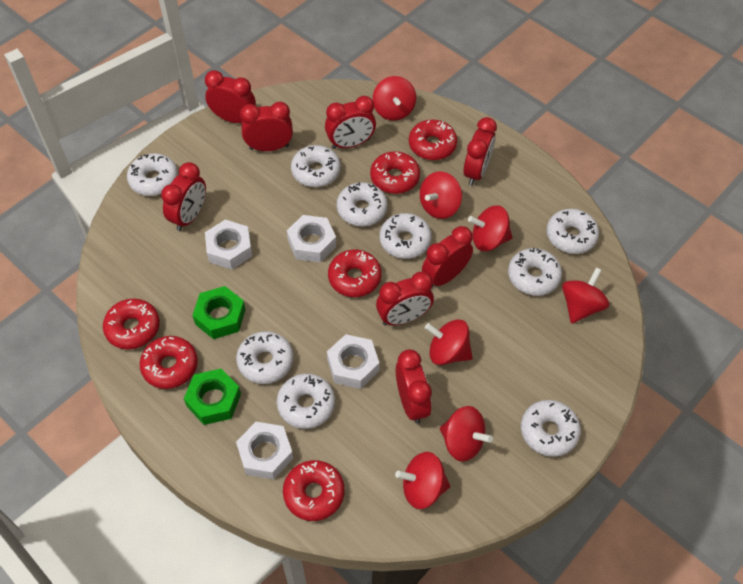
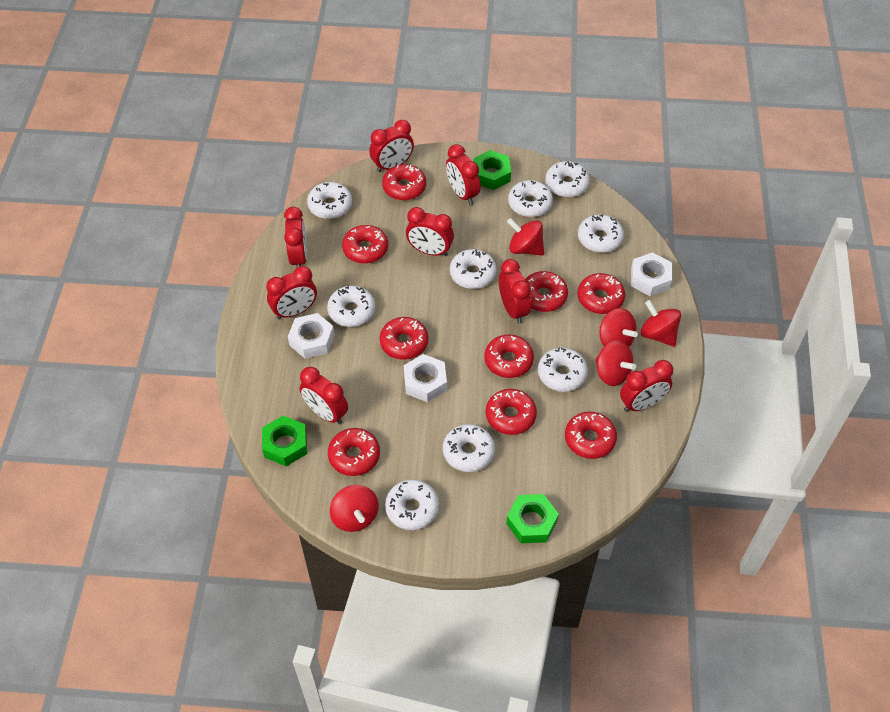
green nut: 2 -> 3
red donut: 6 -> 9
red spinning top: 7 -> 5
white nut: 4 -> 3

